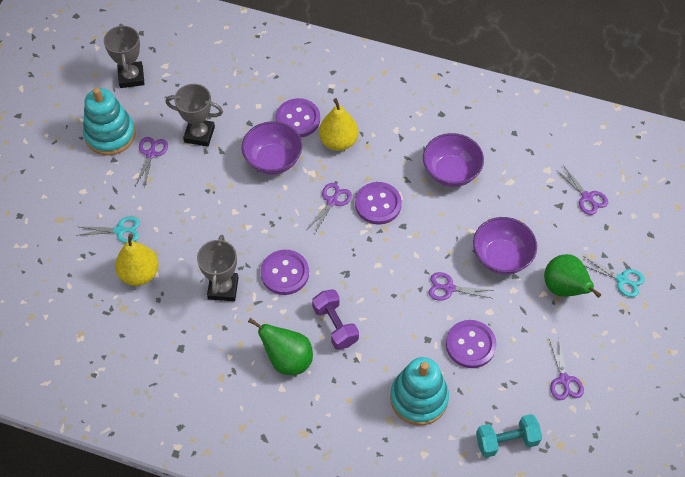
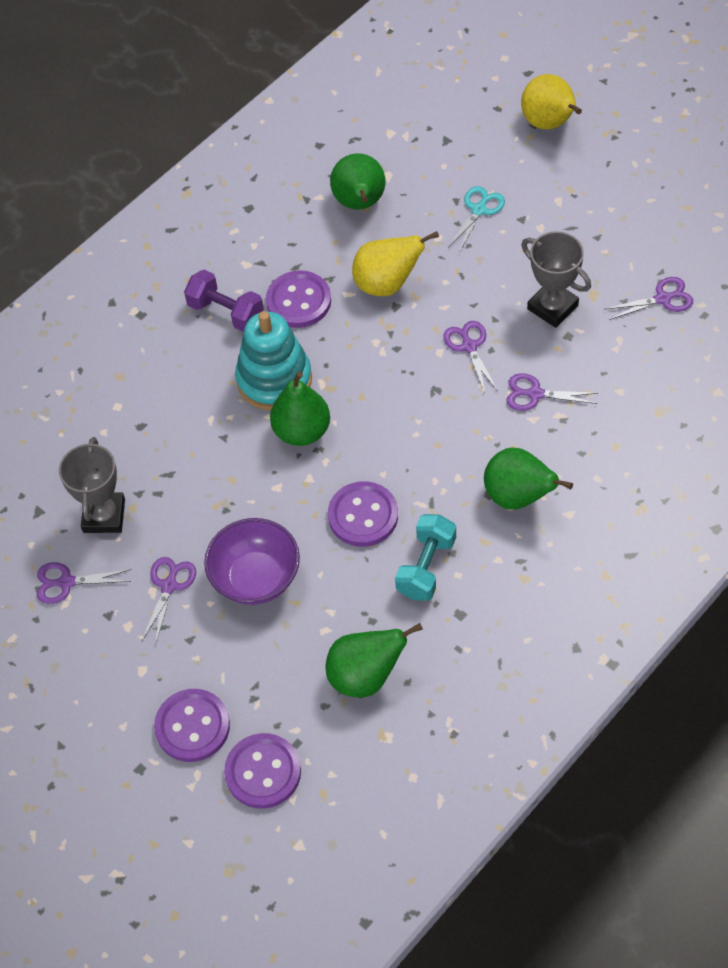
green pear: 2 -> 4
grey trophy: 3 -> 2
purple bowl: 3 -> 1
turquoise scissors: 2 -> 1
turquoise stacking toy: 2 -> 1

